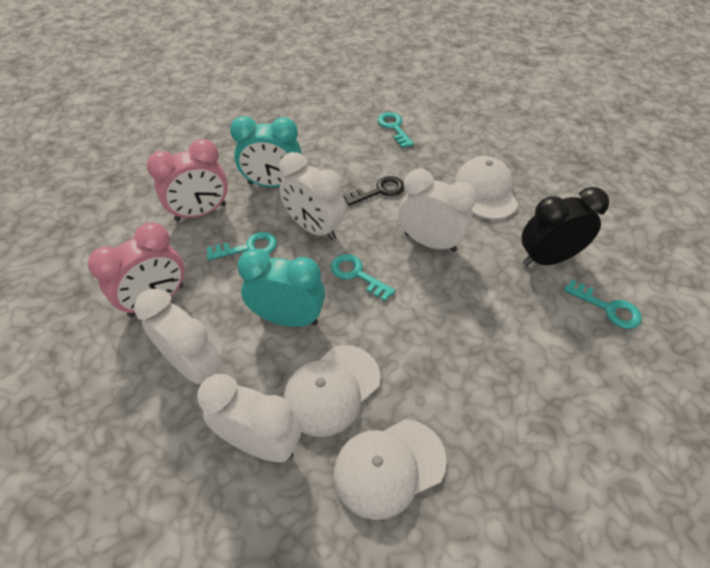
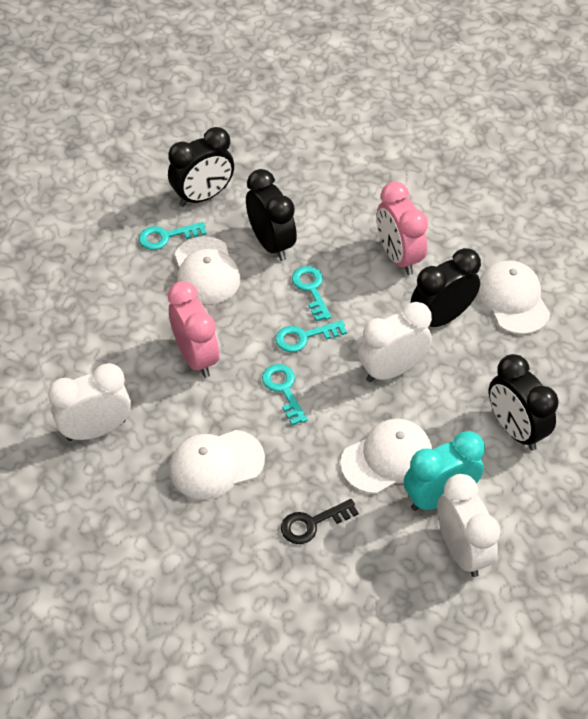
black clock: 1 -> 4
turquoise clock: 2 -> 1
white cap: 3 -> 4
white clock: 4 -> 3

